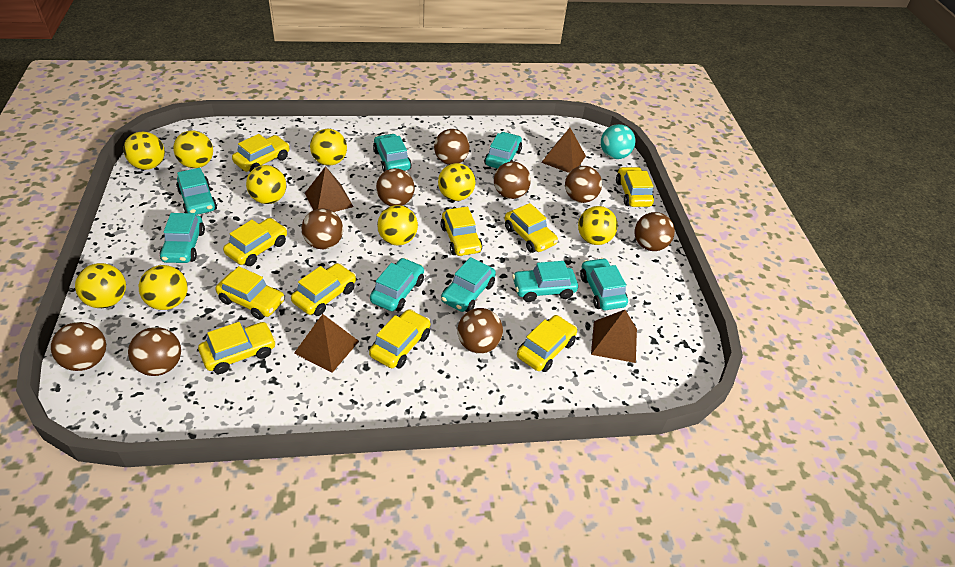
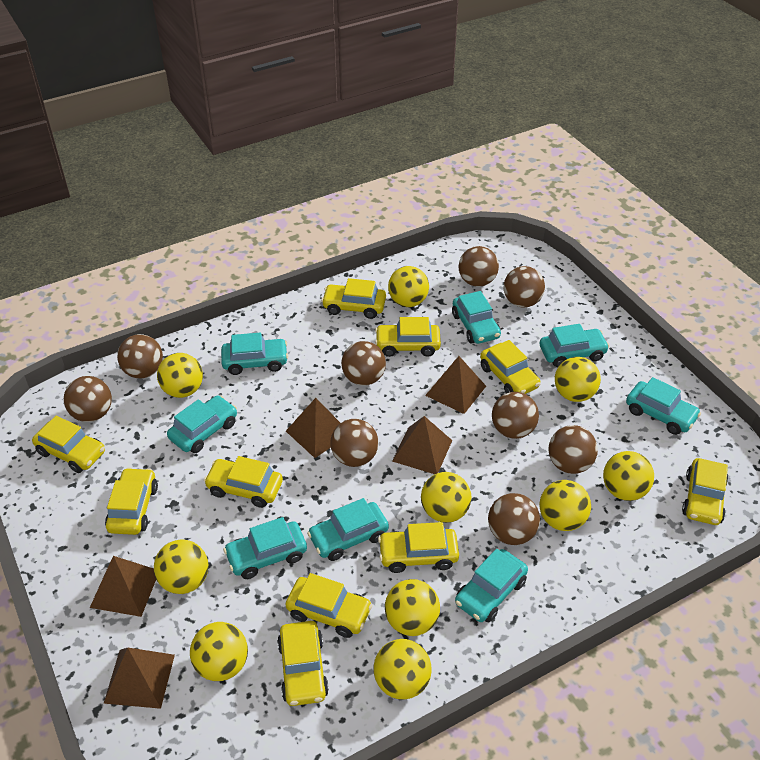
brown pyramid: 4 -> 5
turquoise ball: 1 -> 0
yellow ball: 9 -> 10

